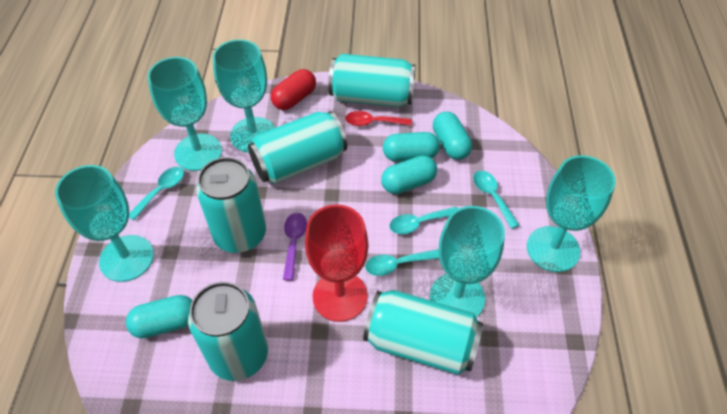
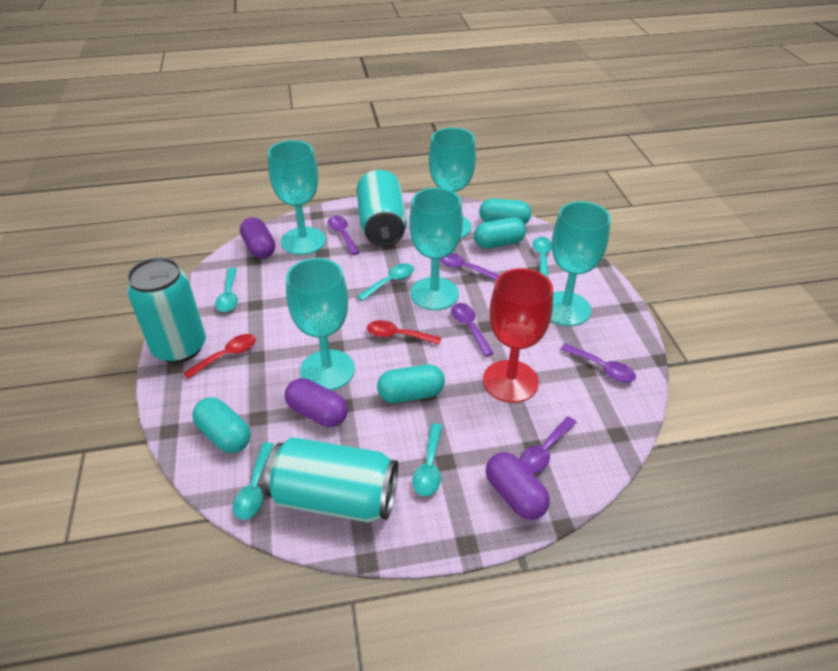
purple capsule: 0 -> 3
purple spoon: 1 -> 5
red capsule: 1 -> 0
red spoon: 1 -> 2
turquoise can: 5 -> 3
turquoise spoon: 4 -> 5

